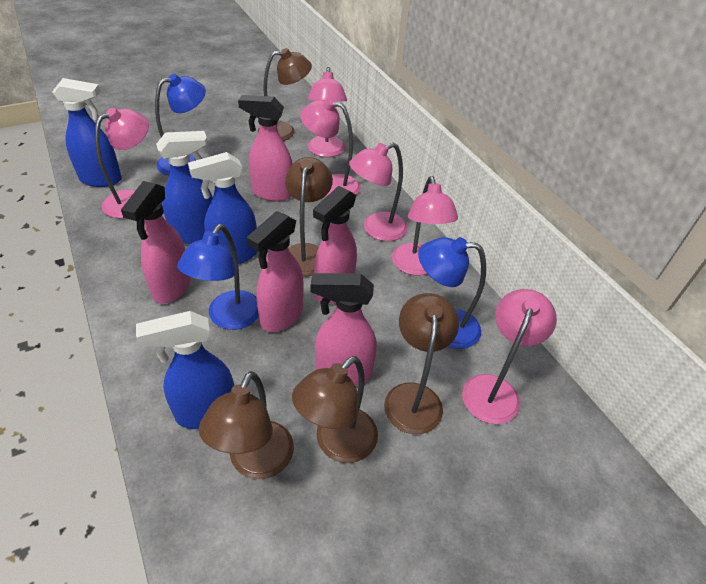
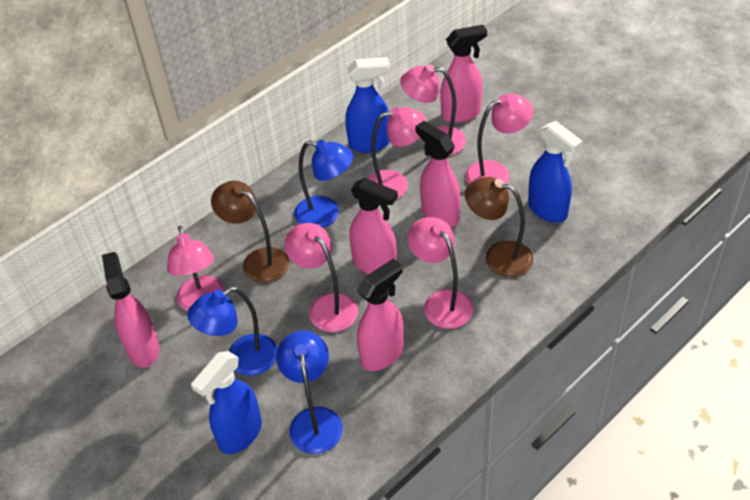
blue spray bottle: 4 -> 3
brown lamp: 5 -> 2

